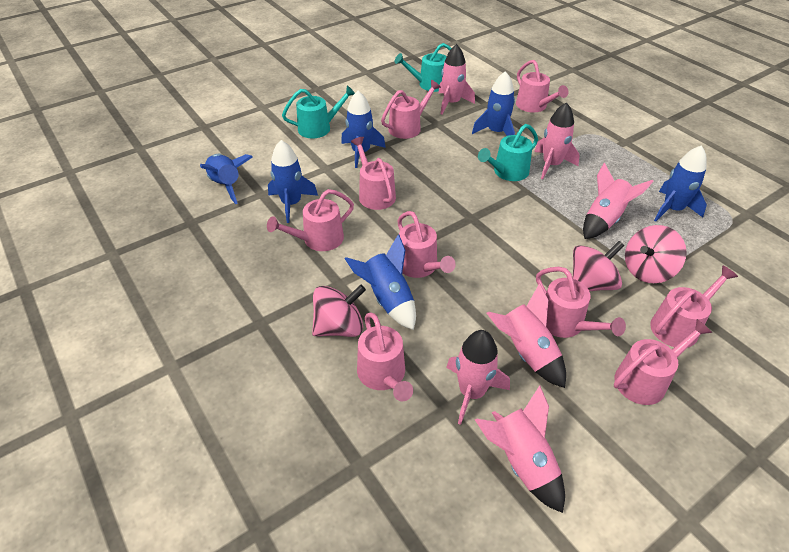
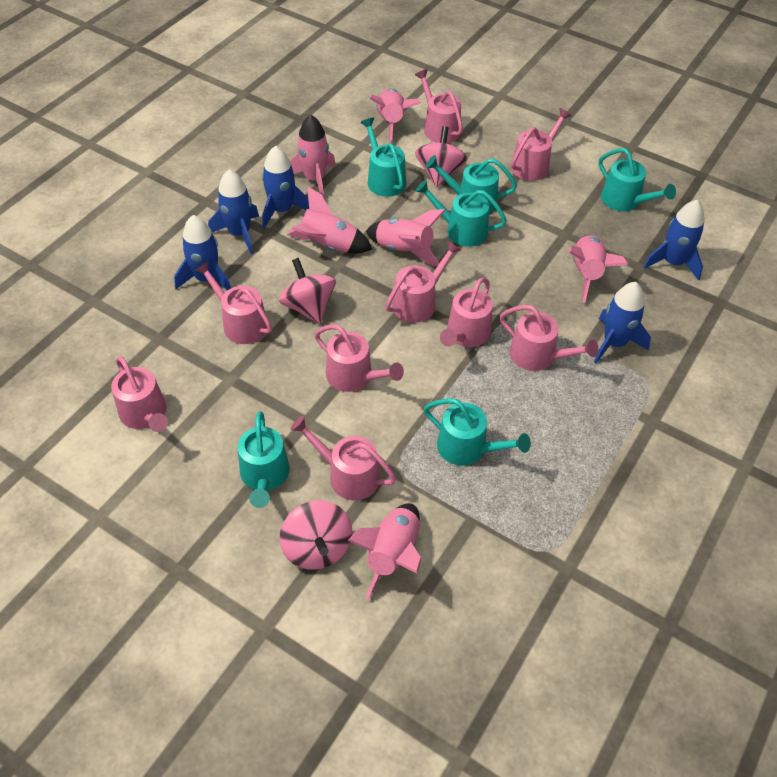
blue rocket: 6 -> 5
turquoise watering can: 3 -> 6

